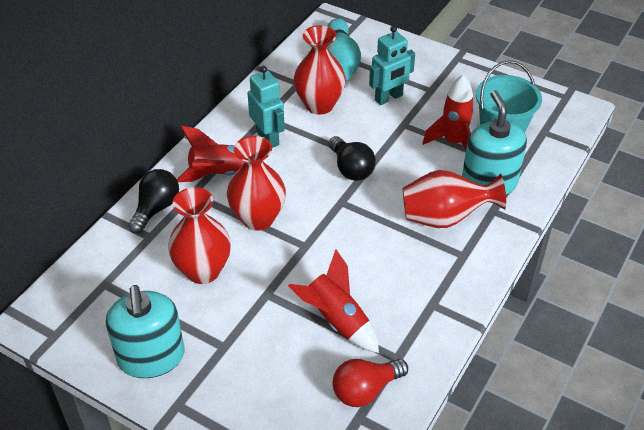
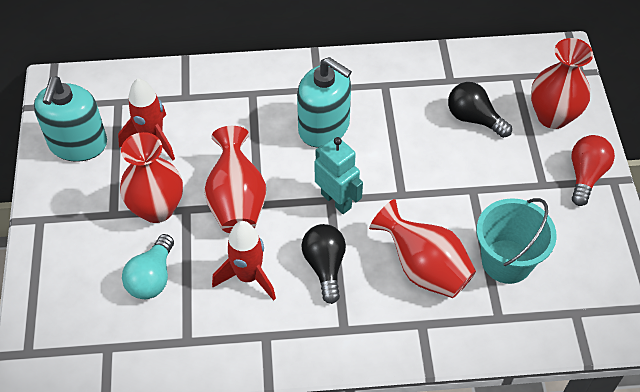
red rocket: 3 -> 2
turquoise bowling pin: 1 -> 0
turquoise light bulb: 0 -> 1
turquoise robot: 2 -> 1

